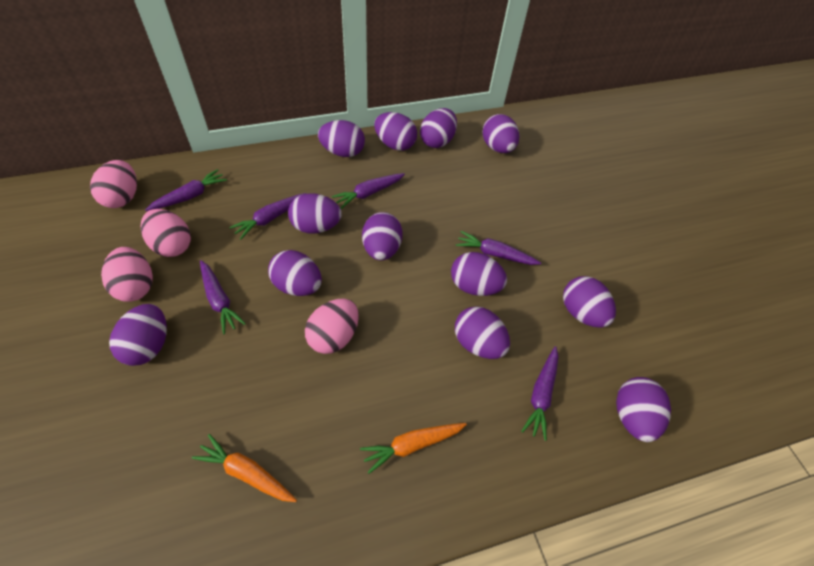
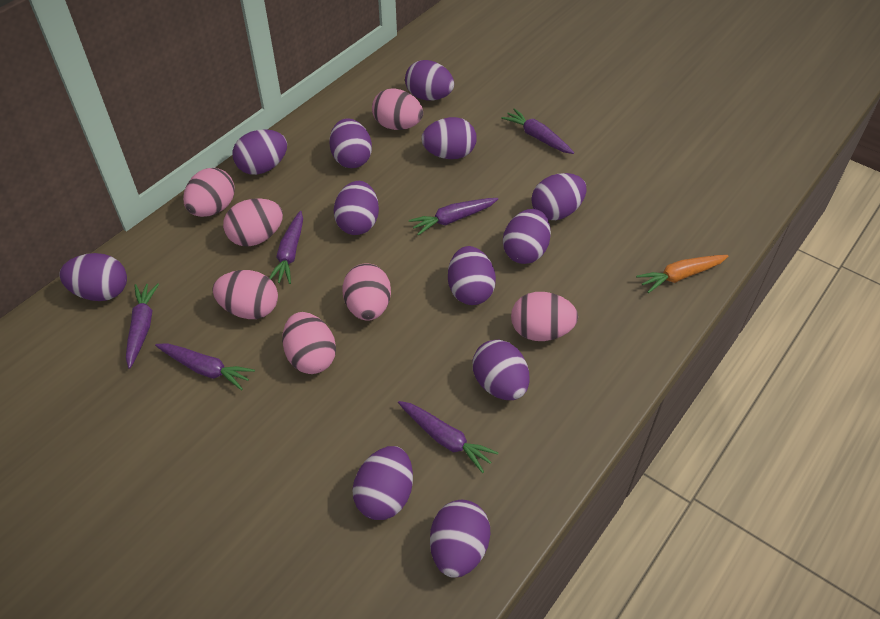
orange carrot: 2 -> 1
pink egg: 4 -> 7

